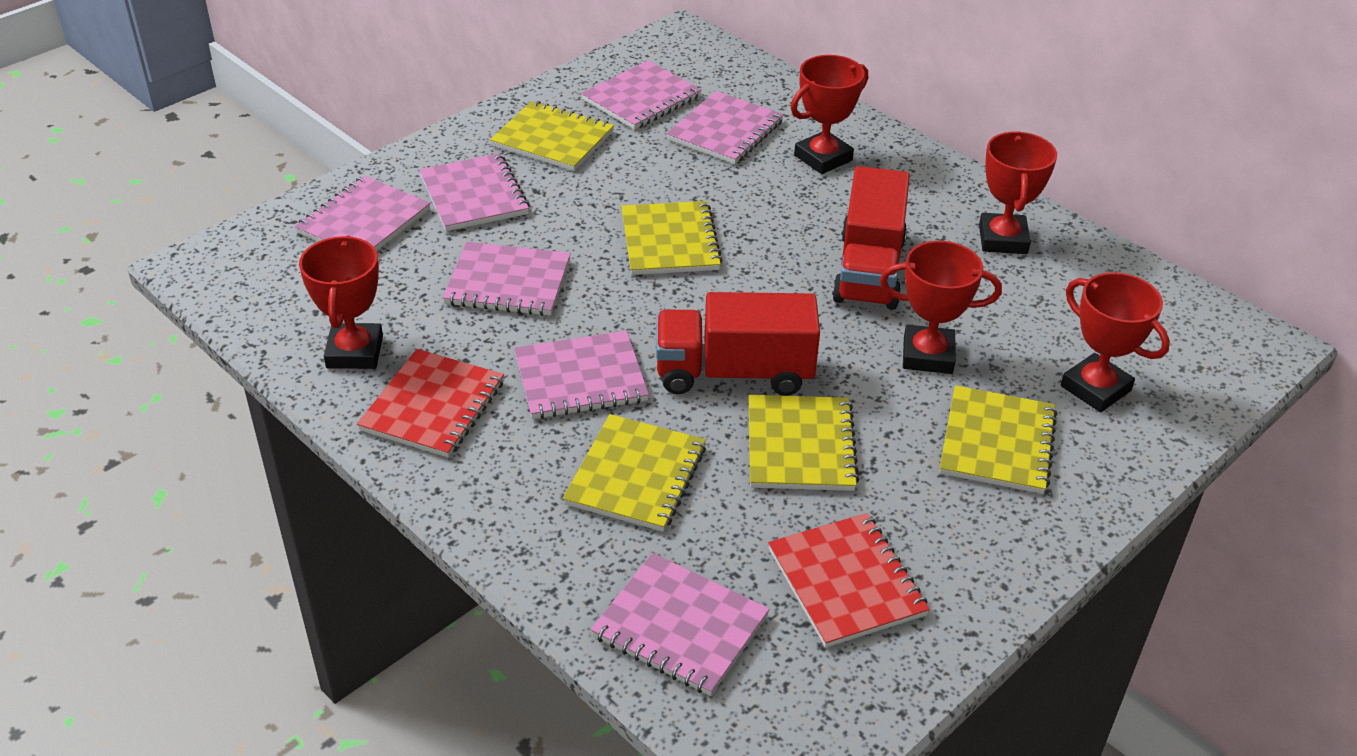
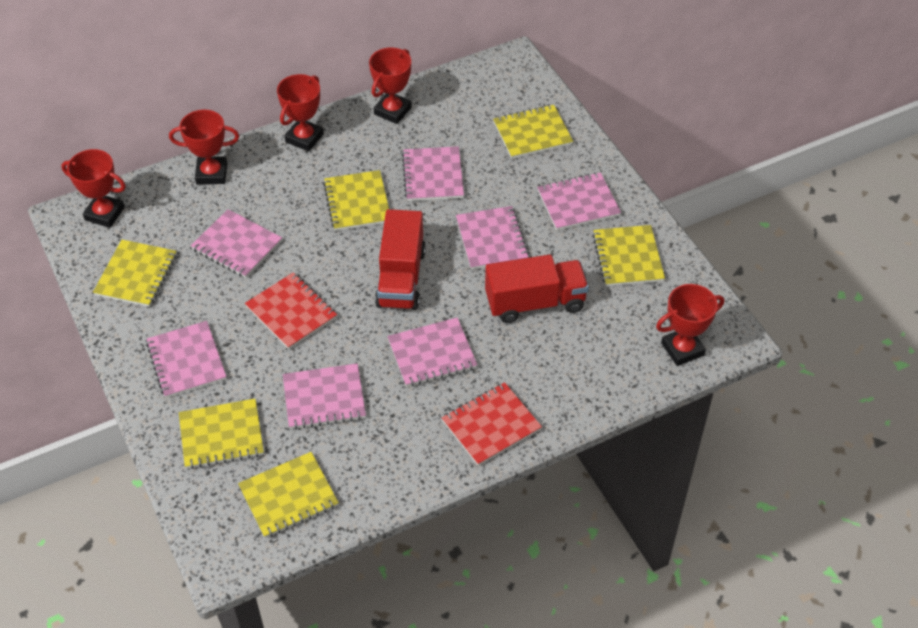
yellow notebook: 5 -> 6

